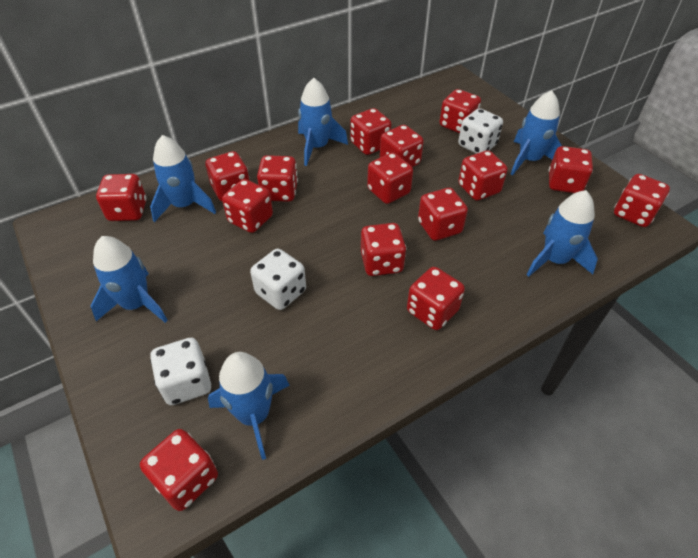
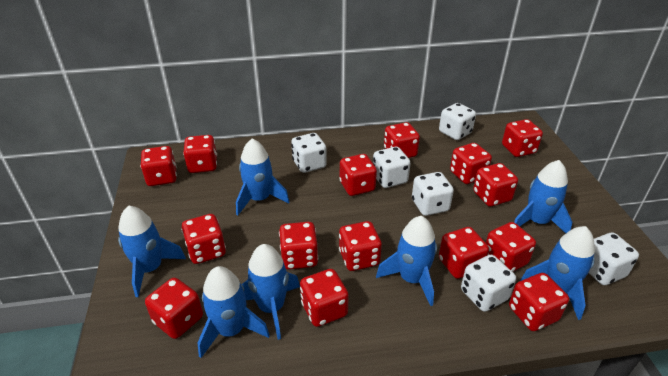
blue rocket: 6 -> 7
white dice: 3 -> 6

